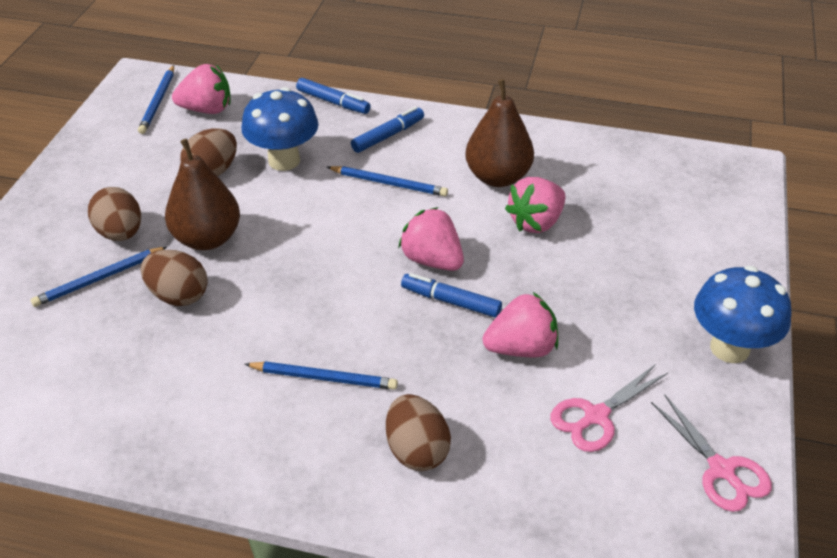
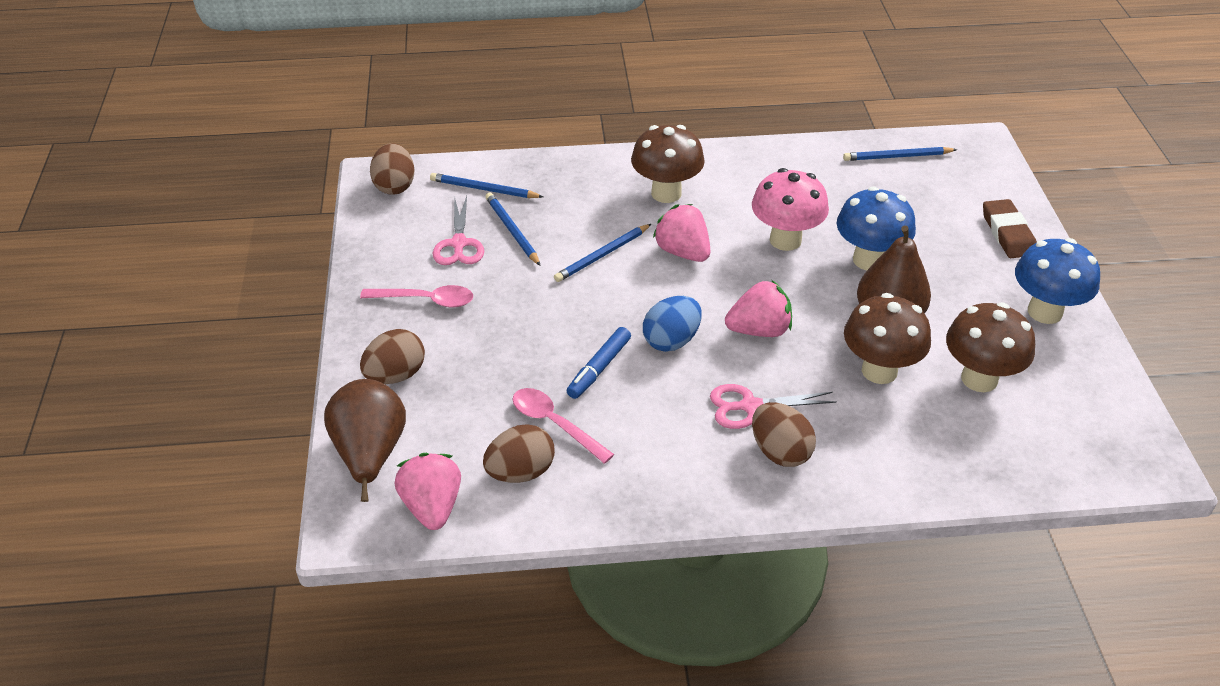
blue egg: 0 -> 1
blue marker: 3 -> 1
brown eraser: 0 -> 1
brown mushroom: 0 -> 3
pink mushroom: 0 -> 1
pink spoon: 0 -> 2
pink strawberry: 4 -> 3

